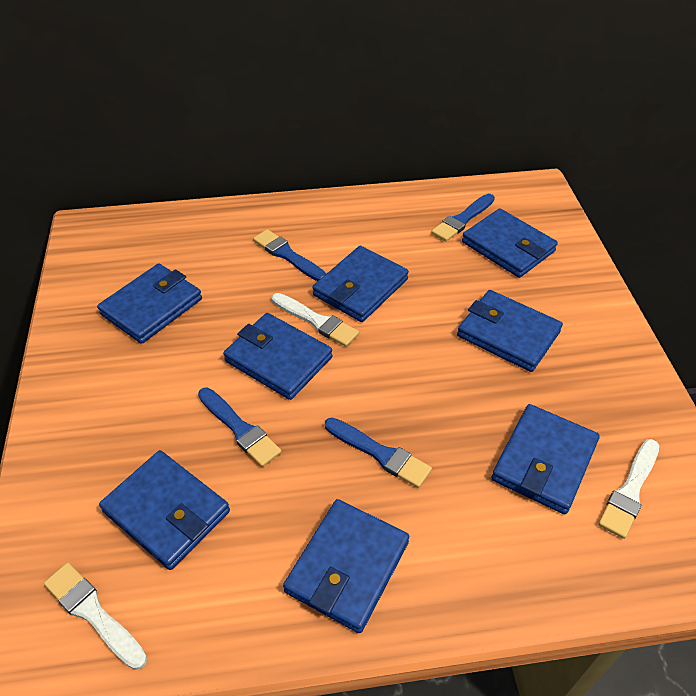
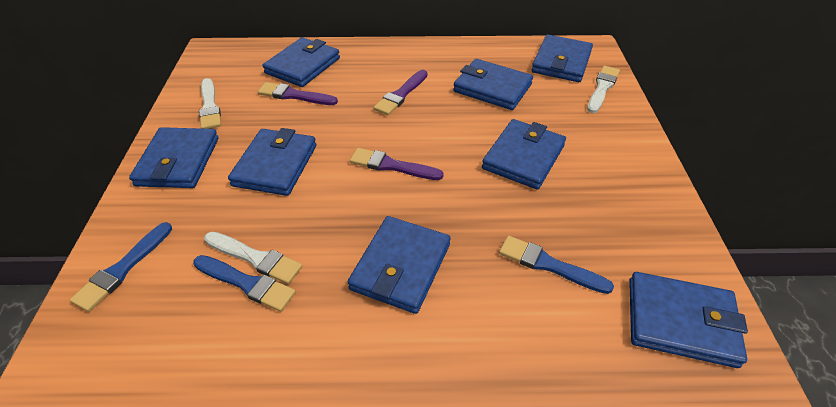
blue brush: 4 -> 3
purple brush: 0 -> 3

